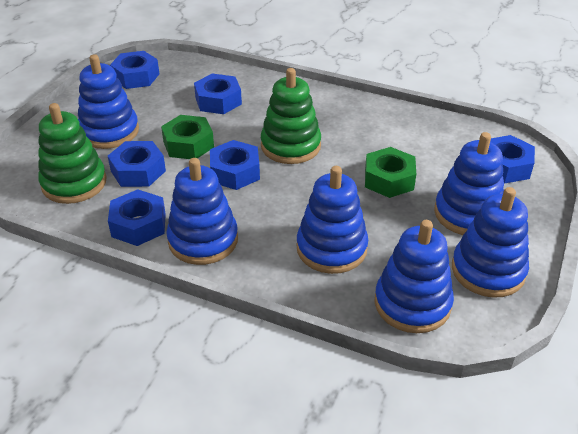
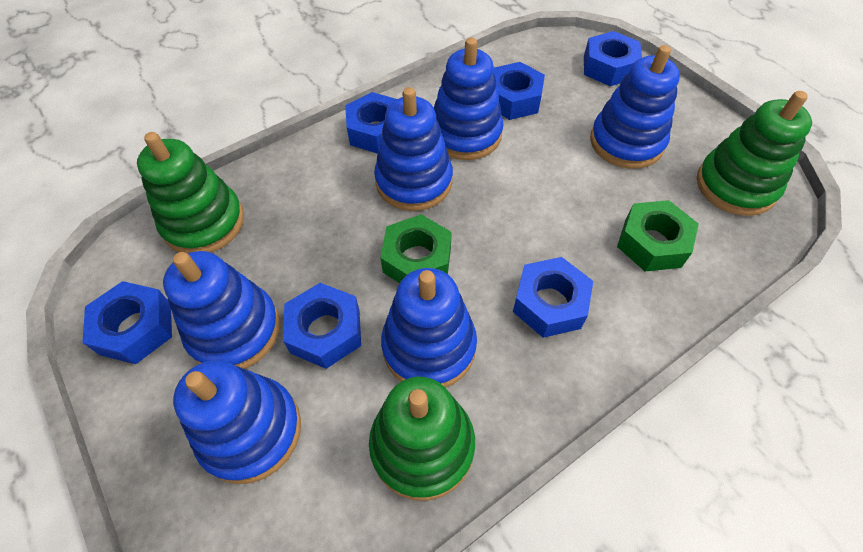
green stacking toy: 2 -> 3

